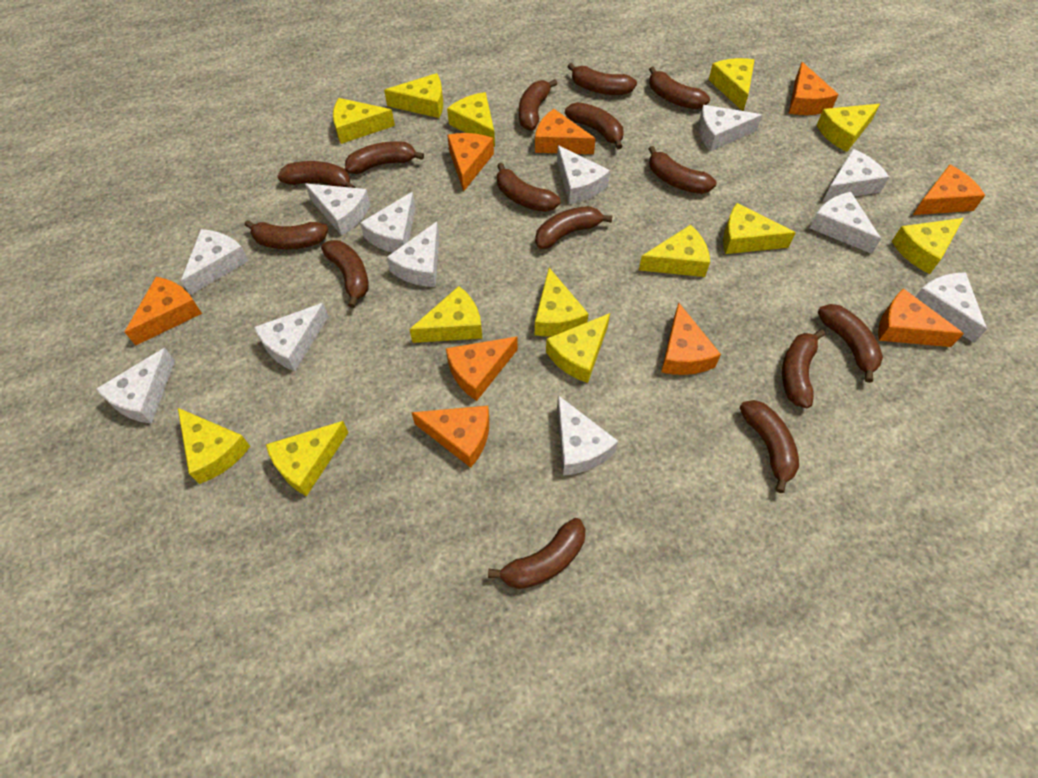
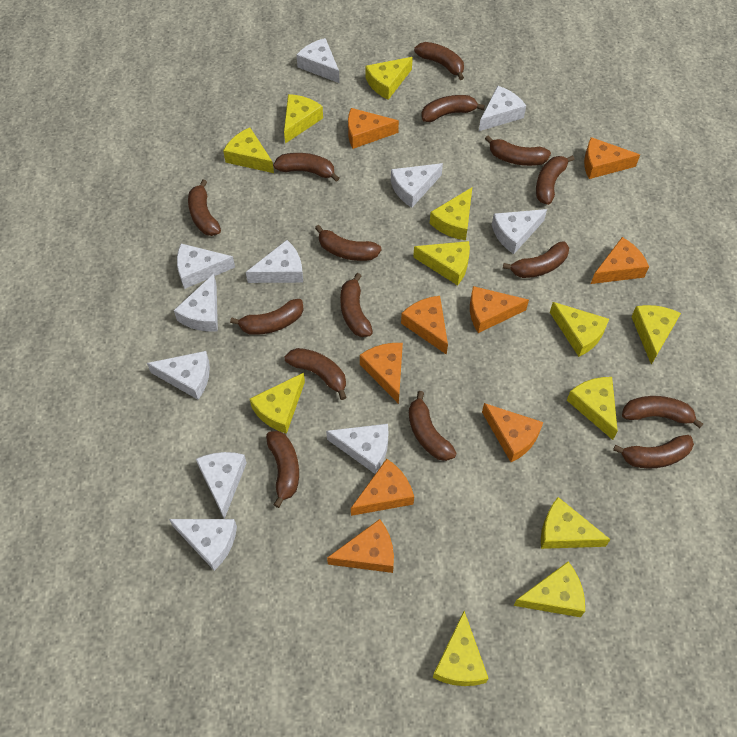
white cheese: 12 -> 11
yellow cheese: 13 -> 12

